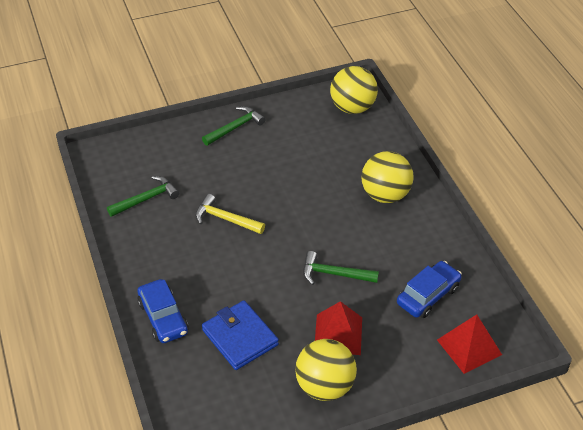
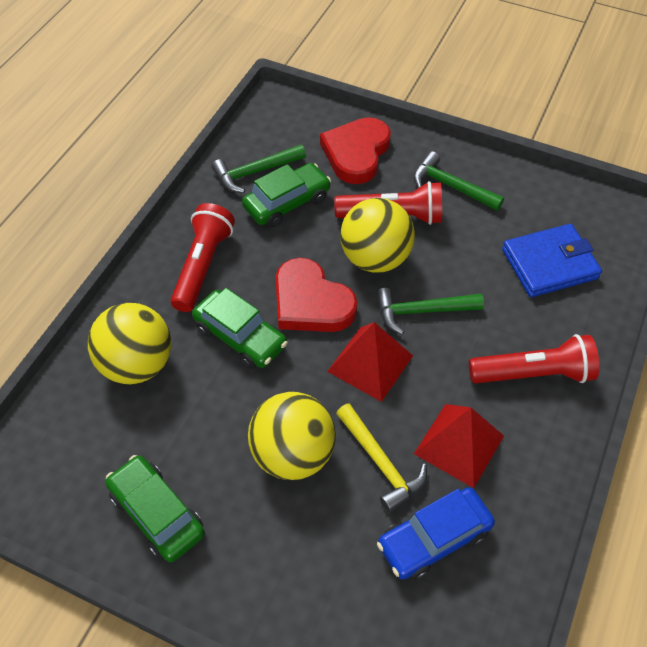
blue car: 2 -> 1
green car: 0 -> 3
red flashlight: 0 -> 3
red heart: 0 -> 2

